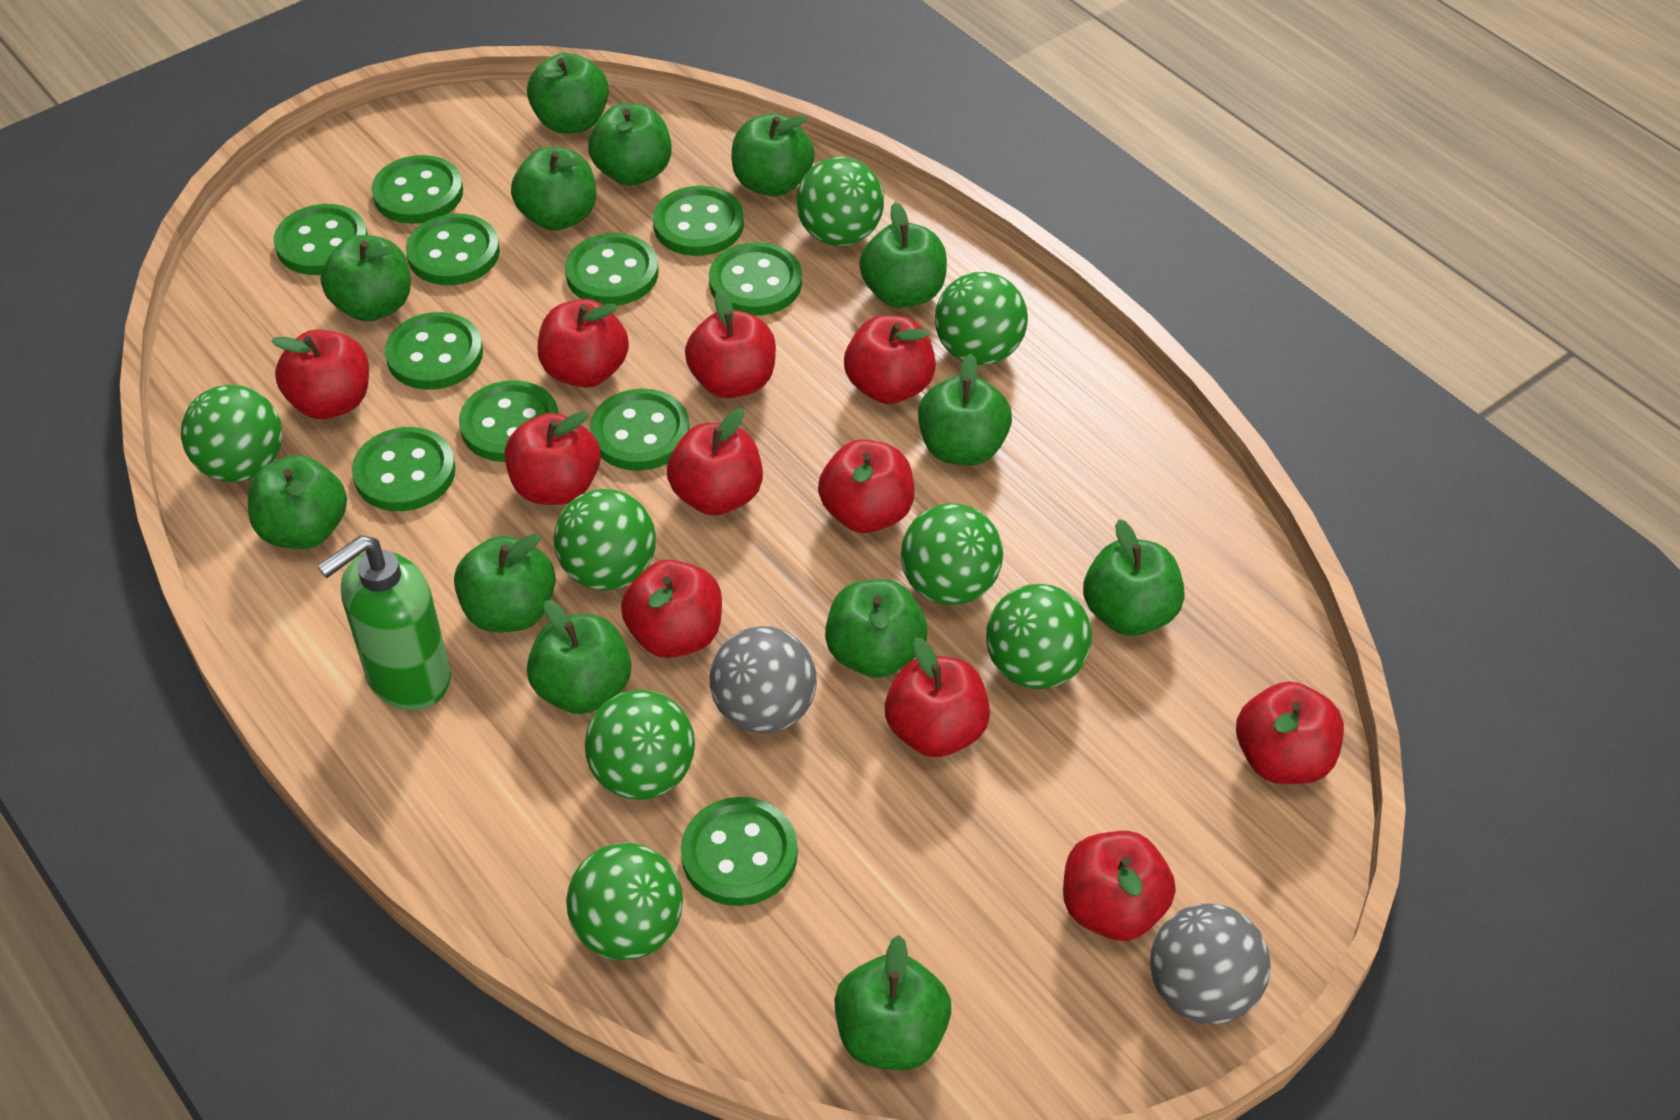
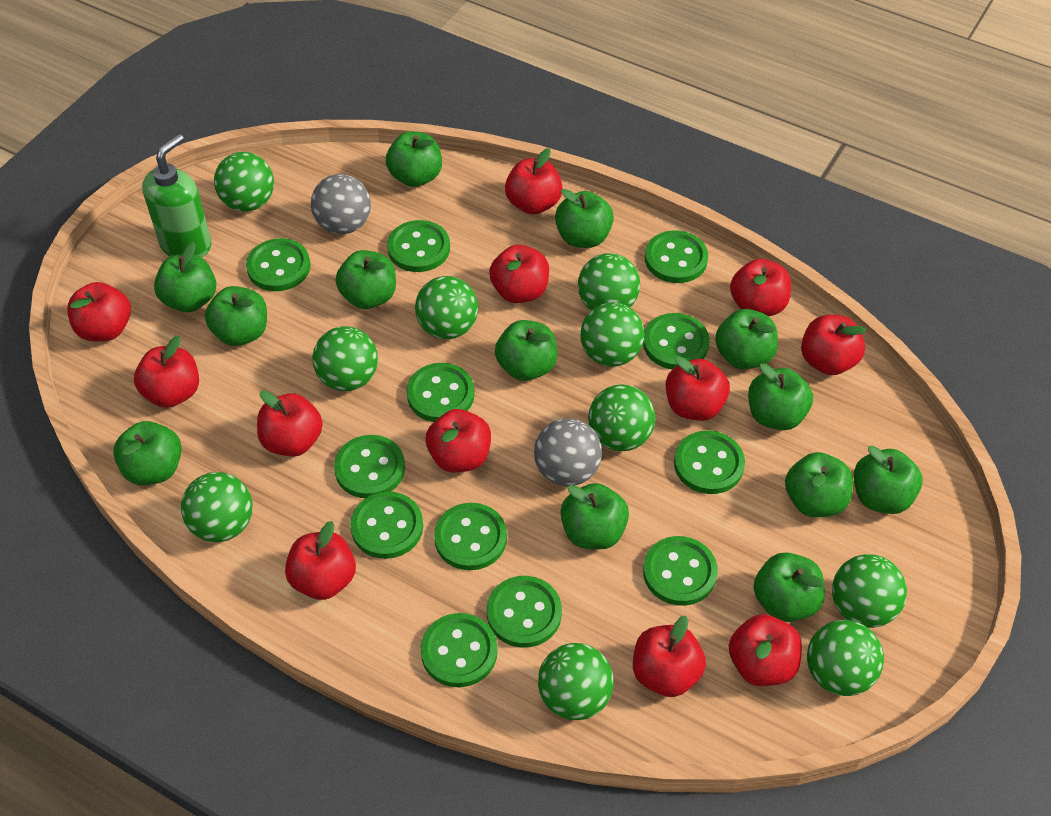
green ball: 8 -> 10
green button: 11 -> 12
red apple: 11 -> 12

